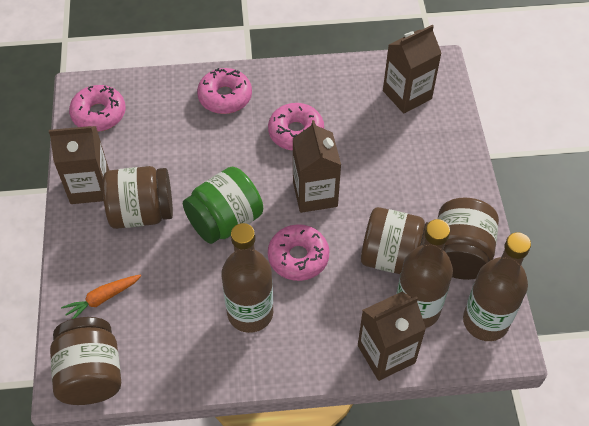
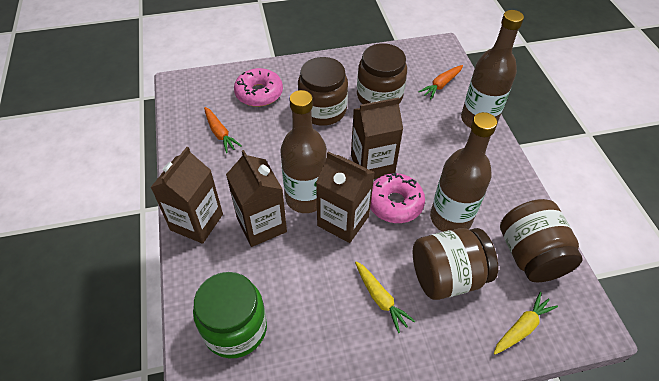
orange carrot: 1 -> 2
pink donut: 4 -> 2
yellow carrot: 0 -> 2

